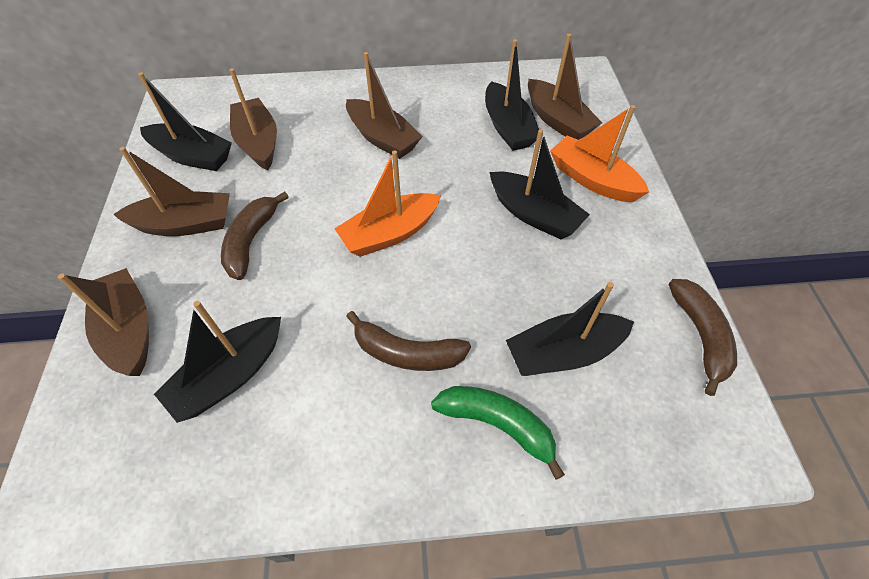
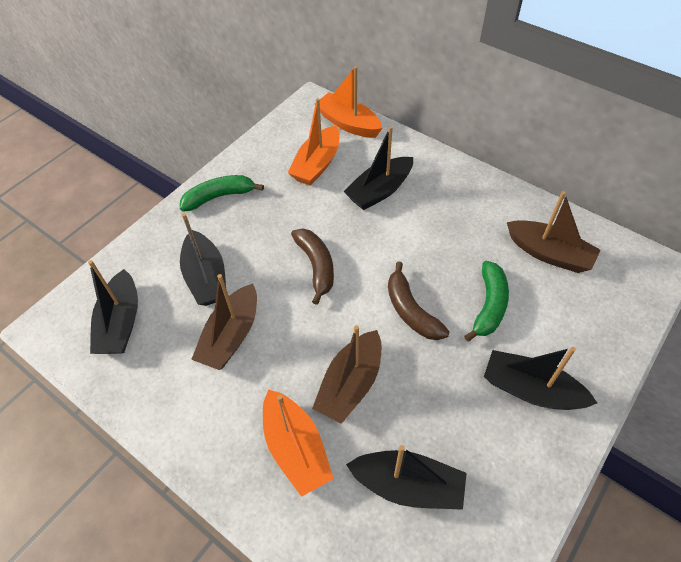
brown banana: 3 -> 2
brown boat: 5 -> 3
green banana: 1 -> 2
orange boat: 2 -> 3

